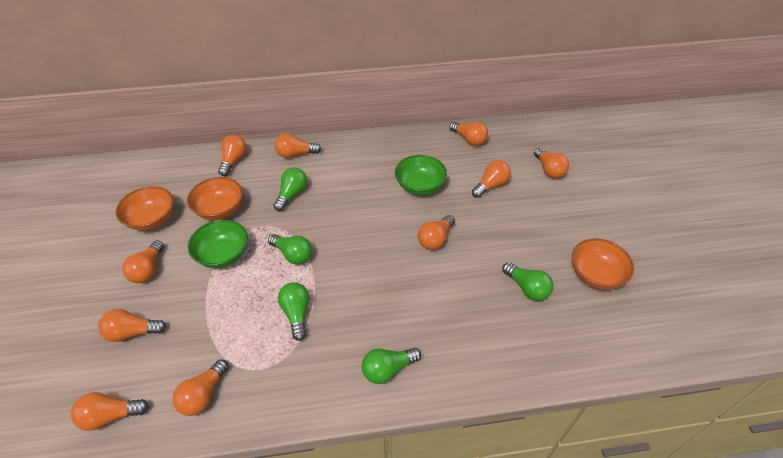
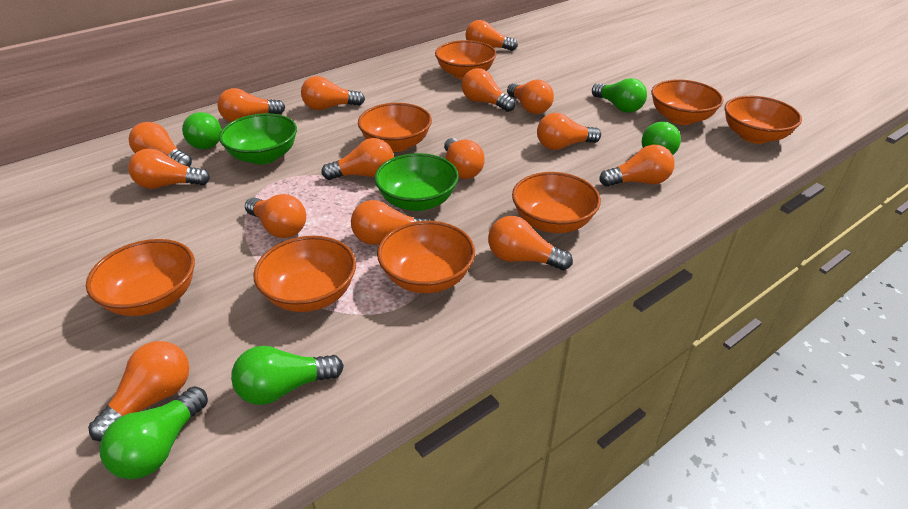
orange bowl: 3 -> 8
orange light bulb: 10 -> 15

